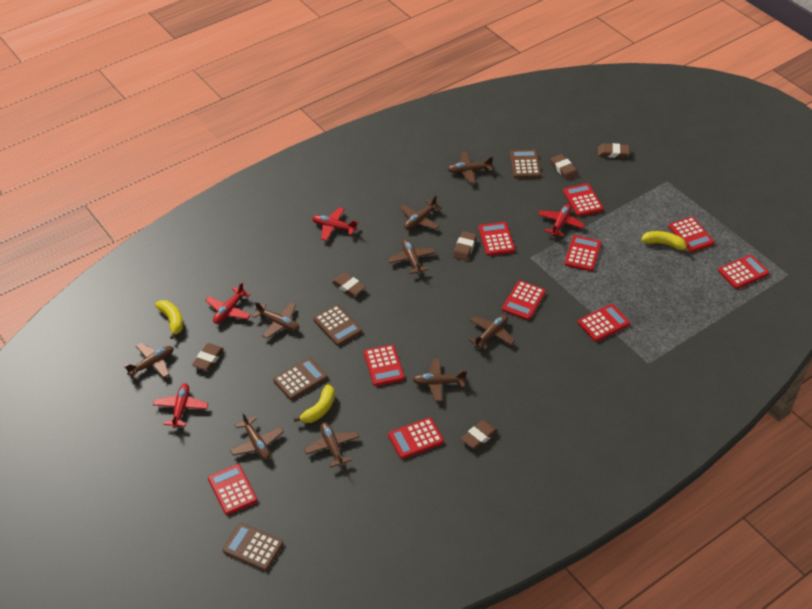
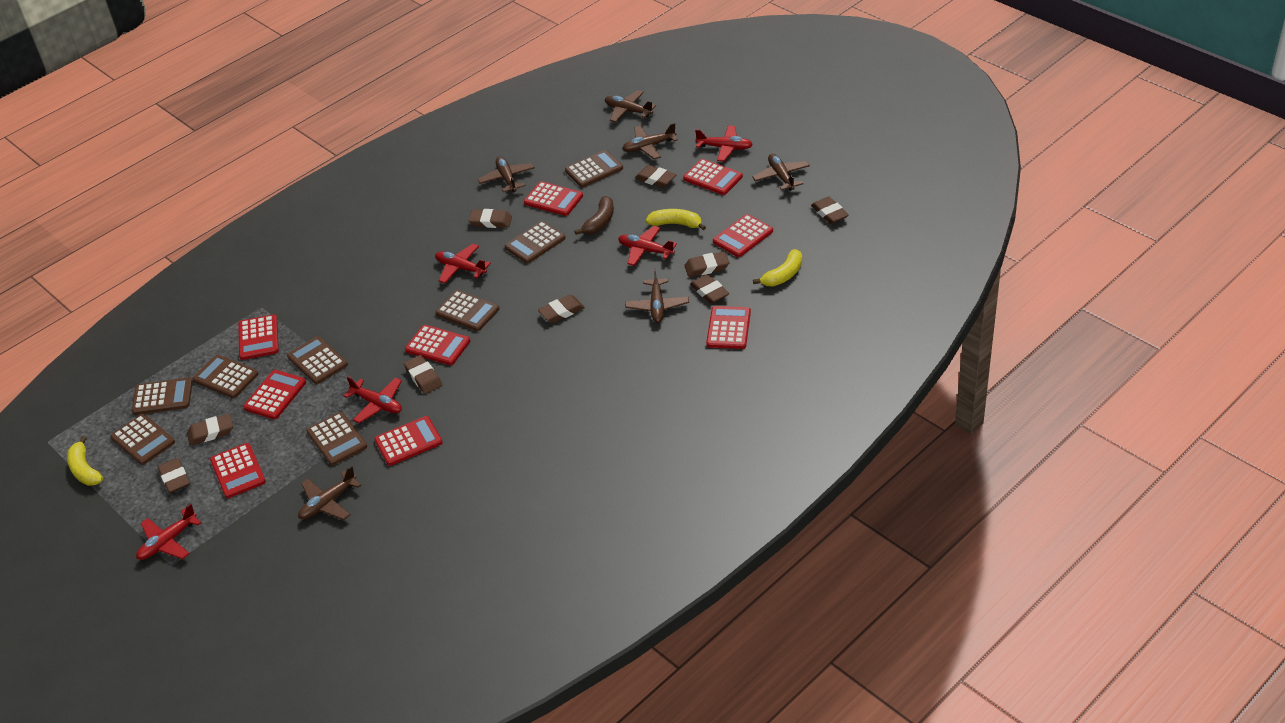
brown banana: 0 -> 1
brown calculator: 4 -> 8
brown eraser: 6 -> 9
brown plane: 9 -> 6
red calculator: 10 -> 9
red plane: 4 -> 5

